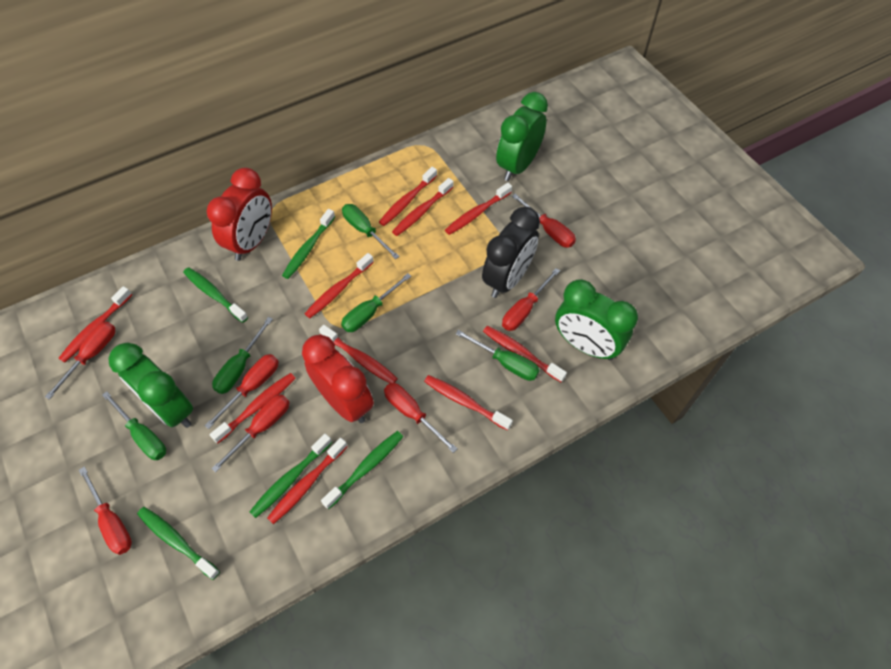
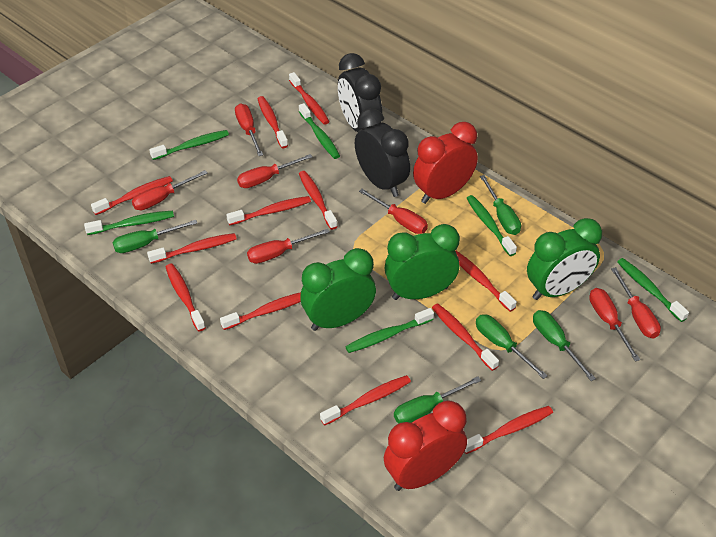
black clock: 1 -> 2
green toothbrush: 5 -> 6
red toothbrush: 10 -> 12

